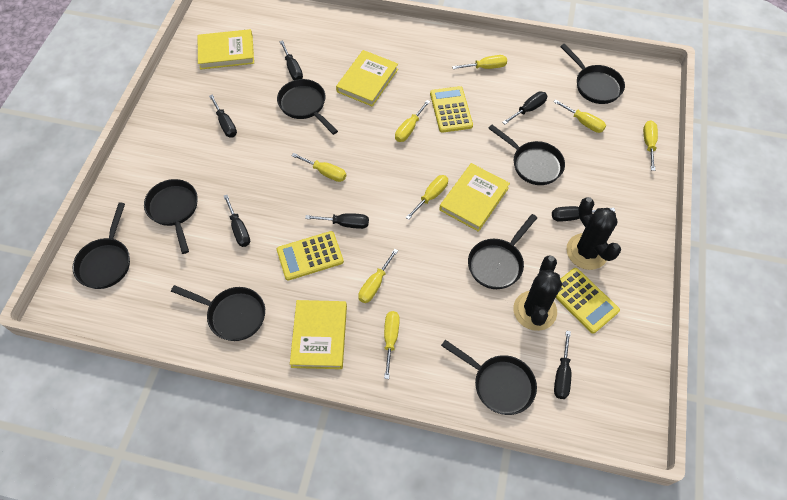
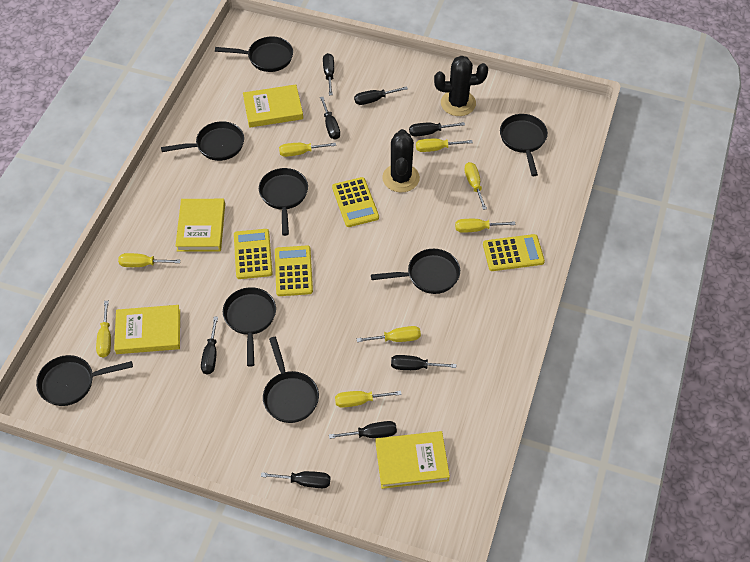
black screwdriver: 7 -> 8
yellow calculator: 3 -> 4

